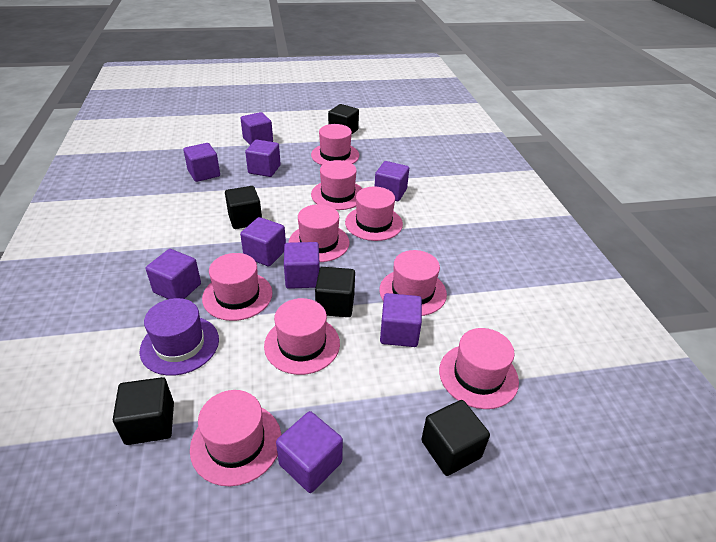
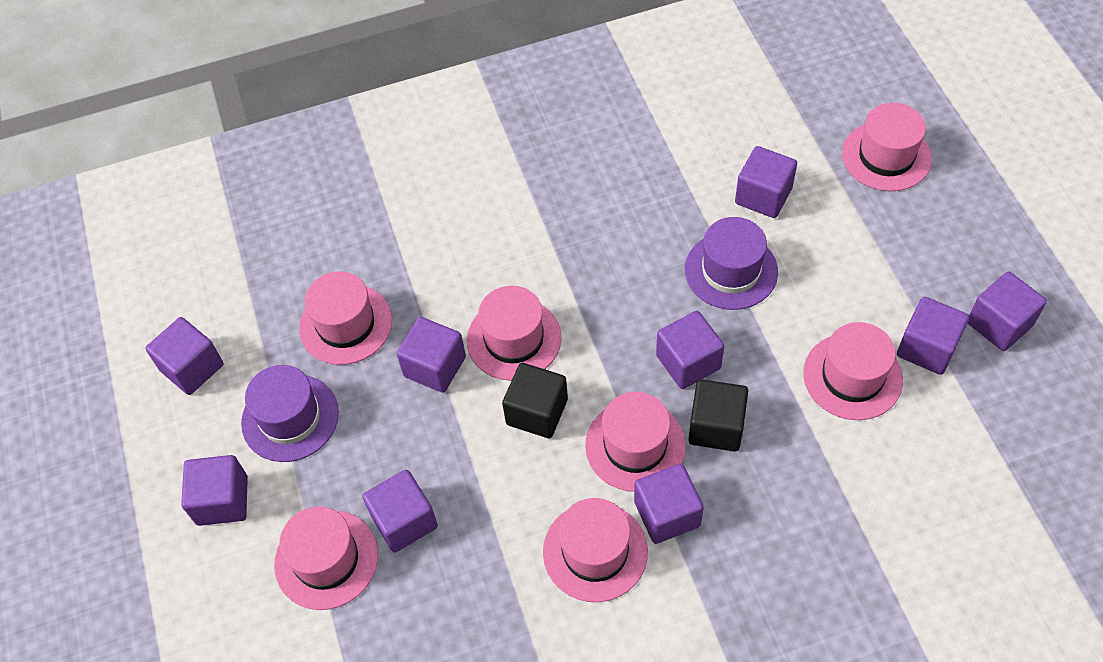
black cube: 5 -> 2
pink hat: 9 -> 7
purple hat: 1 -> 2

